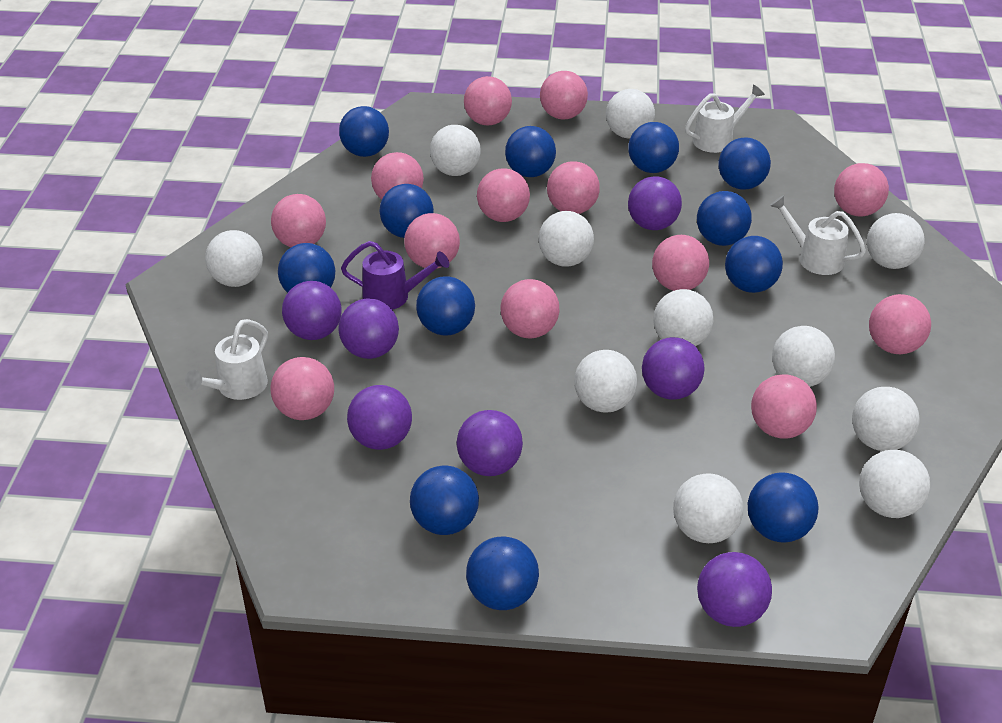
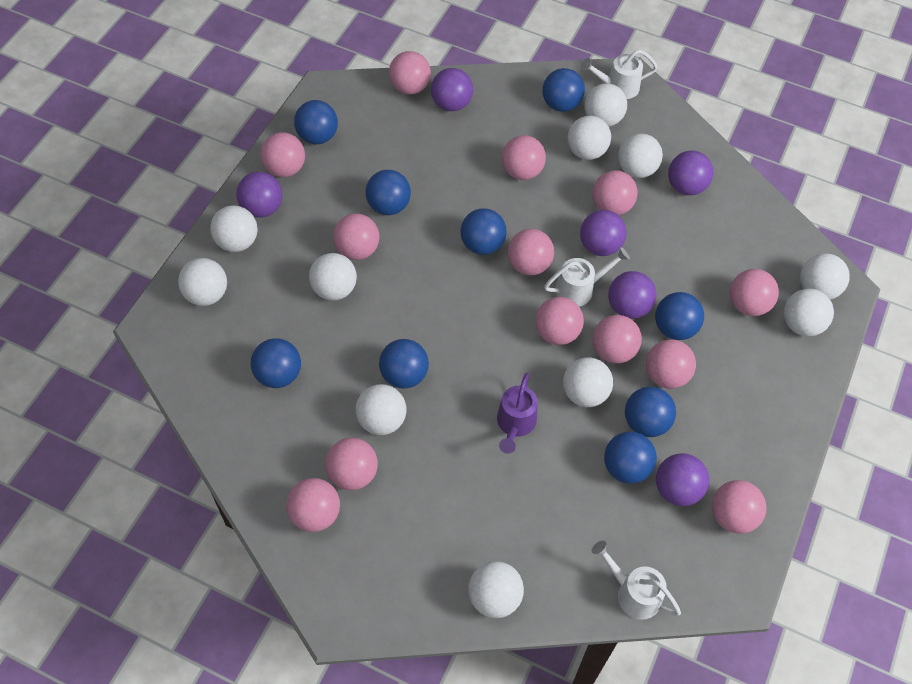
blue ball: 12 -> 9
purple ball: 7 -> 6

